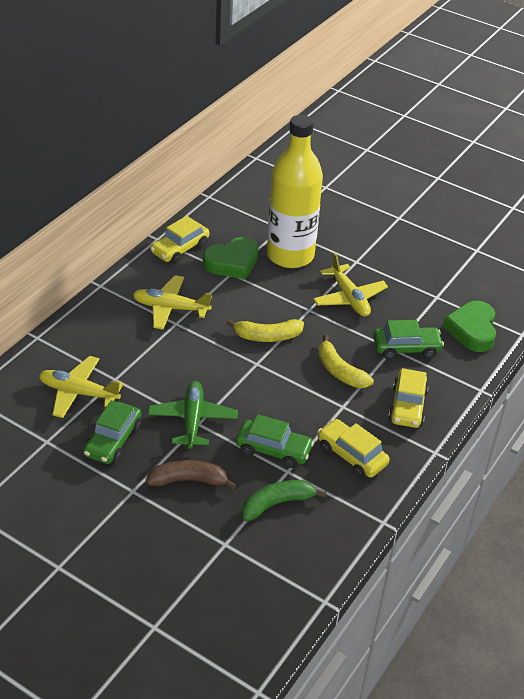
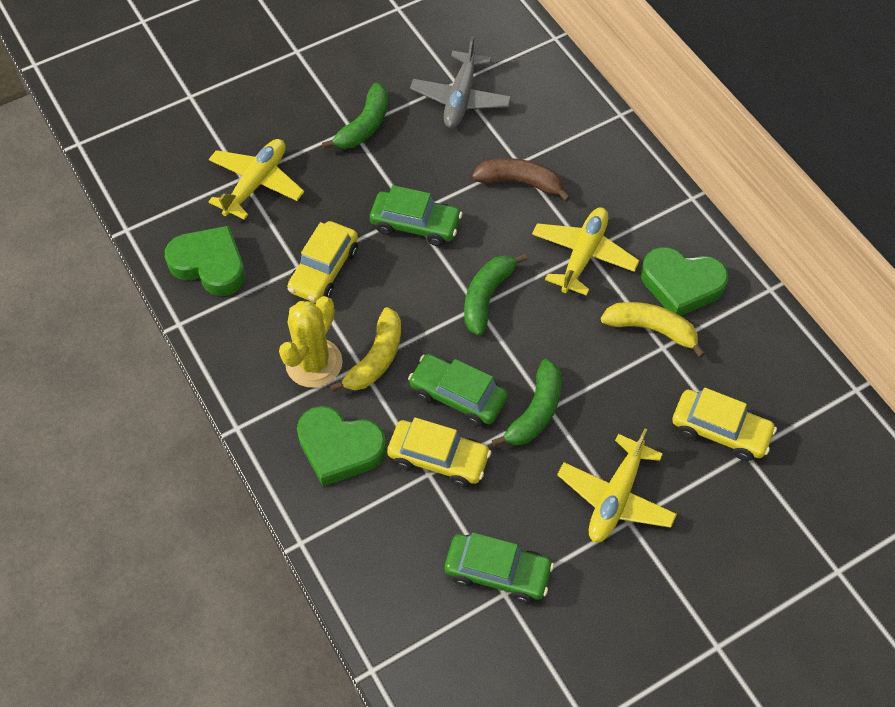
green banana: 1 -> 3
green heart: 2 -> 3
green plane: 1 -> 0
grey plane: 0 -> 1
yellow bottle: 1 -> 0
yellow cactus: 0 -> 1

